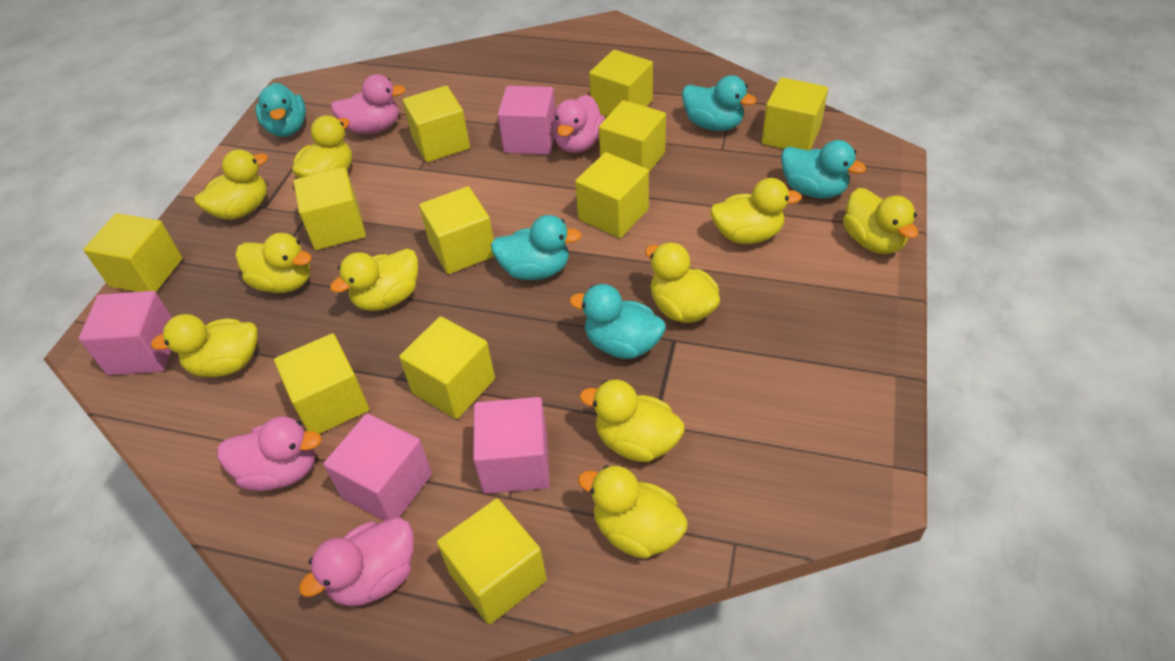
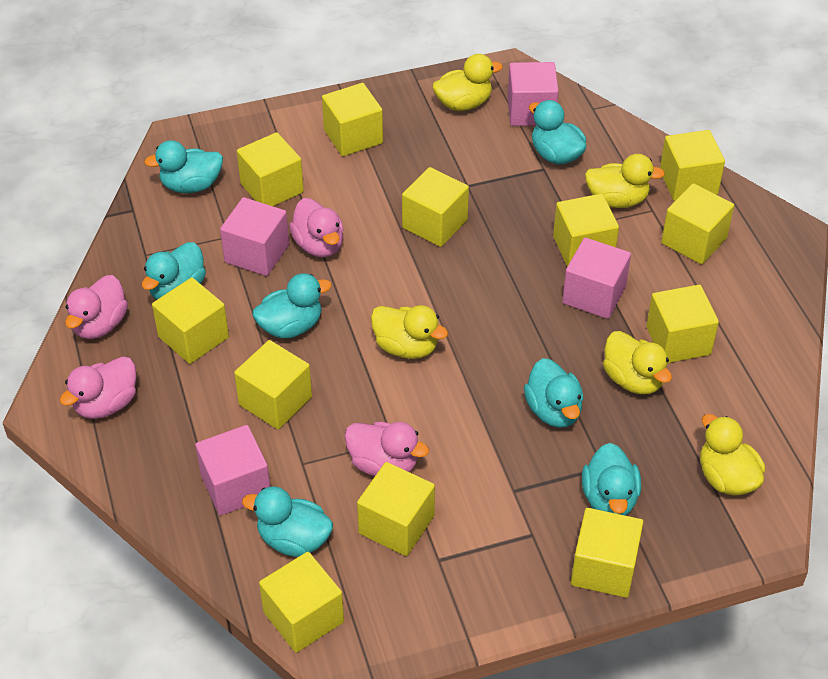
turquoise duck: 5 -> 7
yellow cube: 11 -> 12
yellow duck: 10 -> 5

